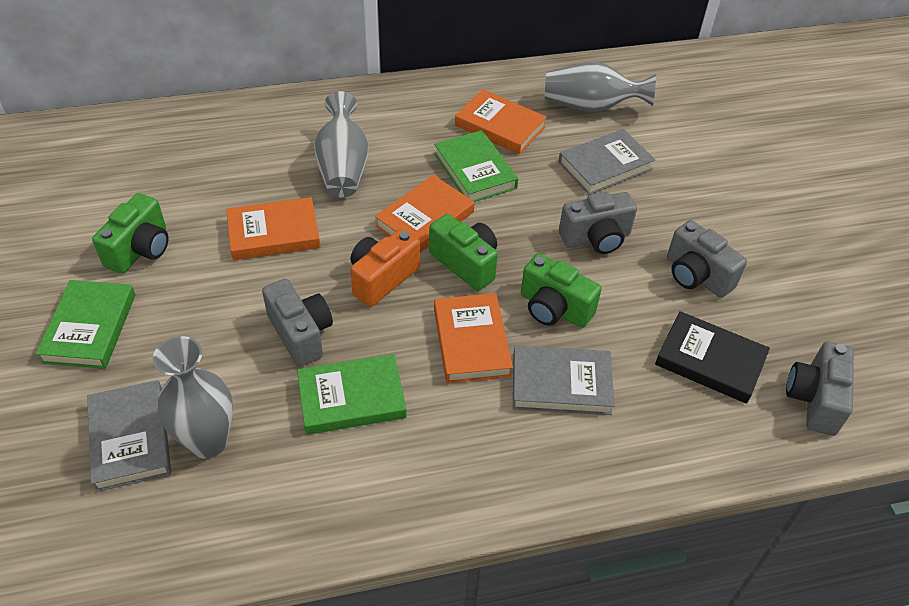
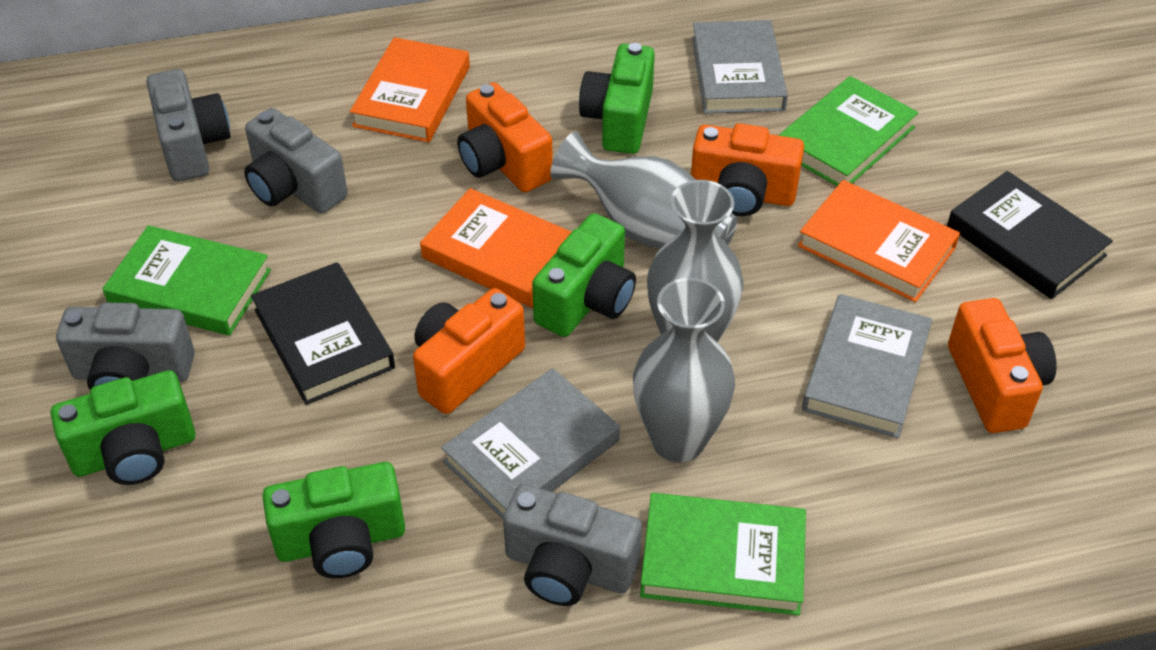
black book: 1 -> 2
green camera: 3 -> 4
orange book: 4 -> 3
orange camera: 1 -> 4

